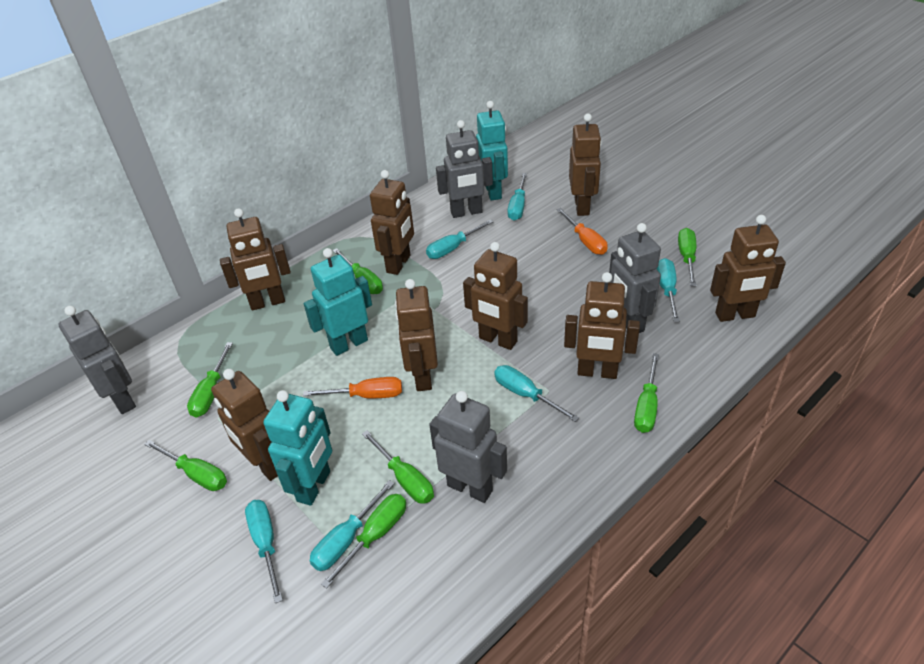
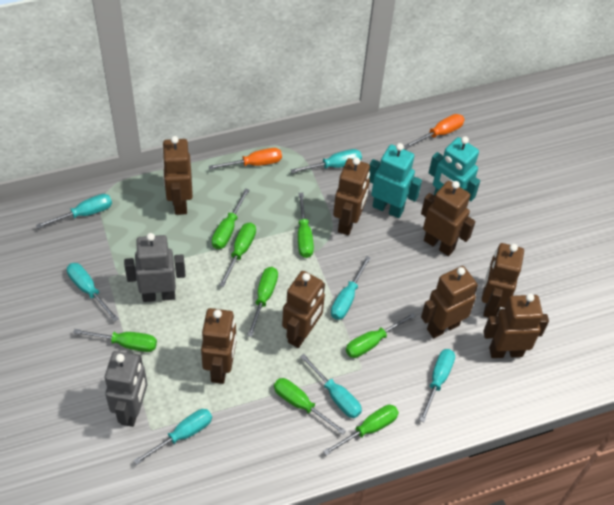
green screwdriver: 7 -> 8
grey robot: 4 -> 2
turquoise robot: 3 -> 2
turquoise screwdriver: 6 -> 7

